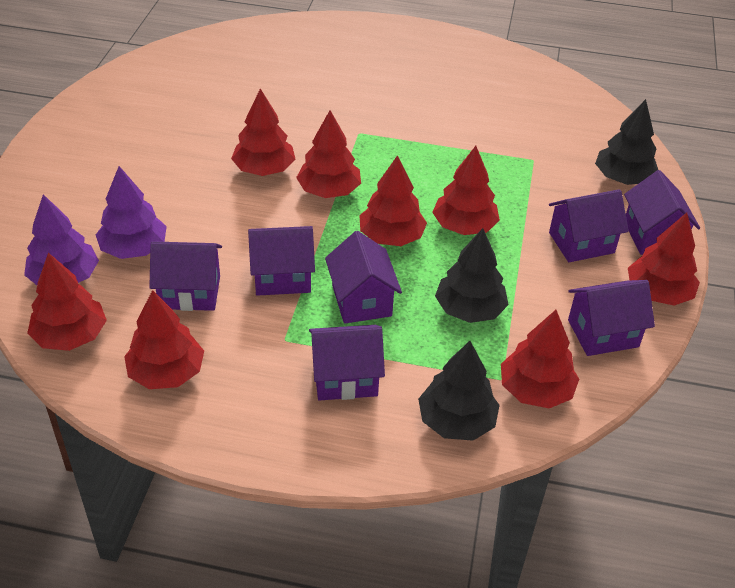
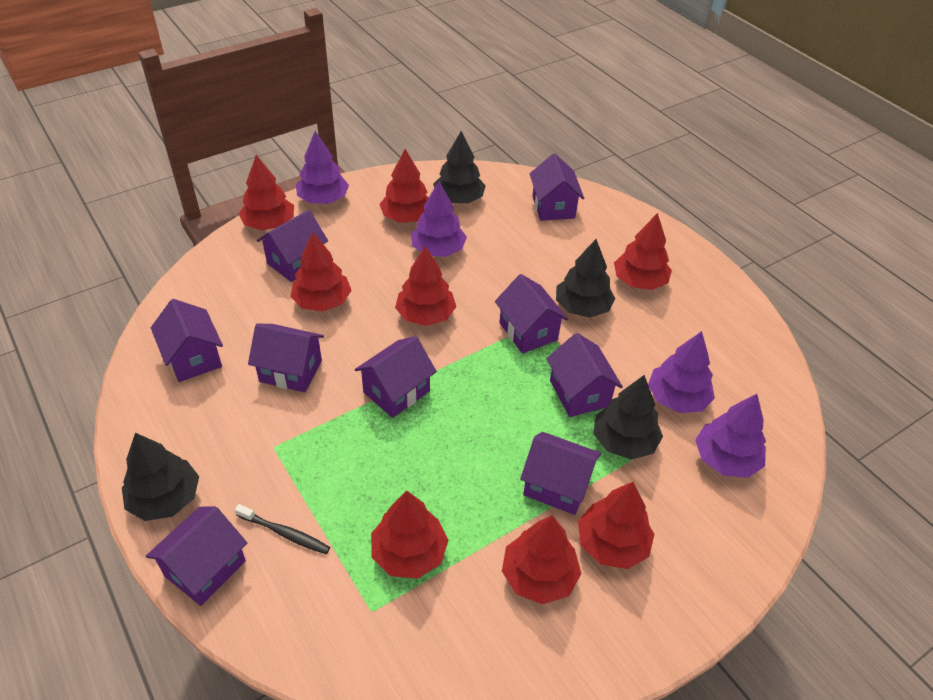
black toothbrush: 0 -> 1
black tree: 3 -> 4
purple house: 7 -> 9
purple tree: 2 -> 4

